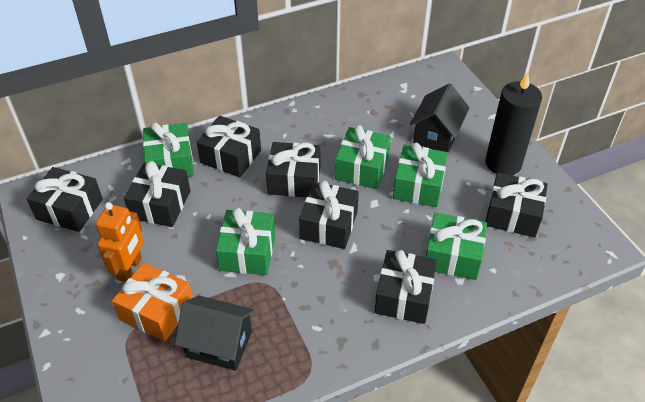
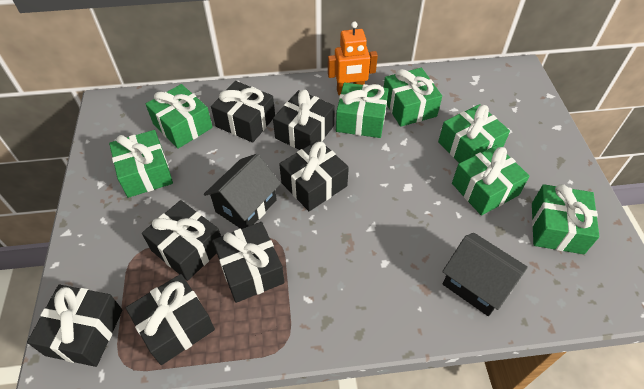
black candle: 1 -> 0
green gift: 5 -> 7
orange gift: 1 -> 0

